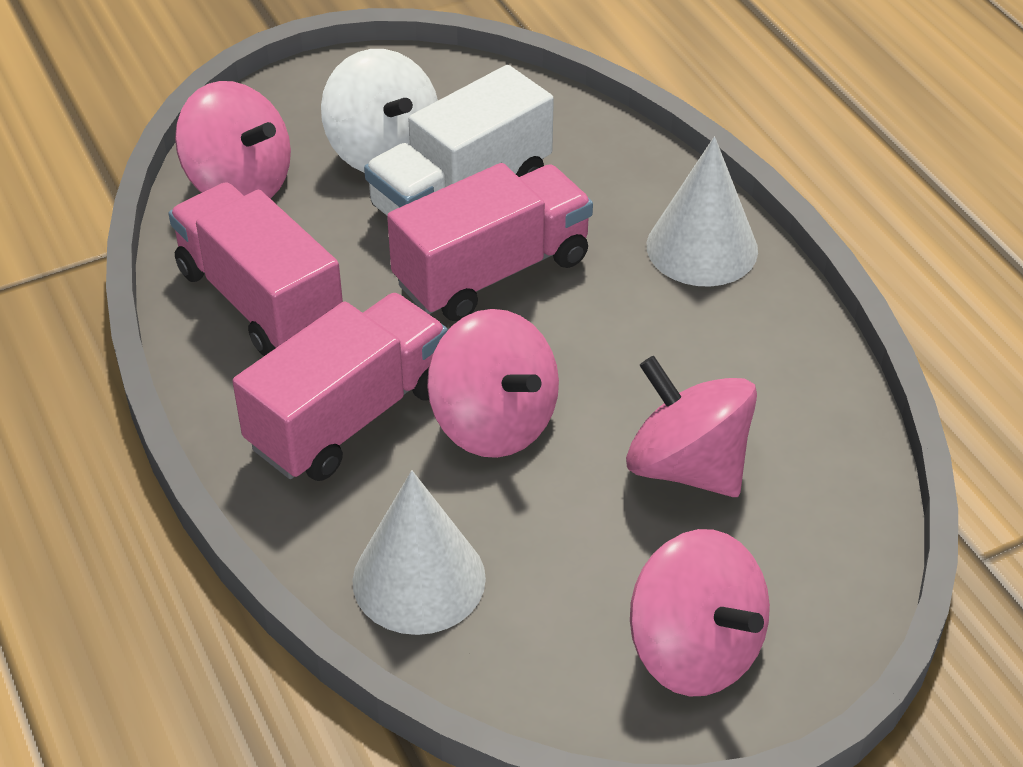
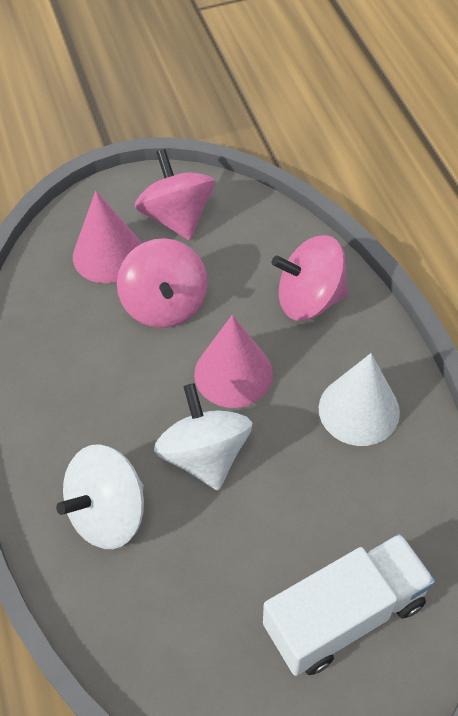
pink cone: 0 -> 2
pink spinning top: 4 -> 3
pink truck: 3 -> 0
white cone: 2 -> 1
white spinning top: 1 -> 2

